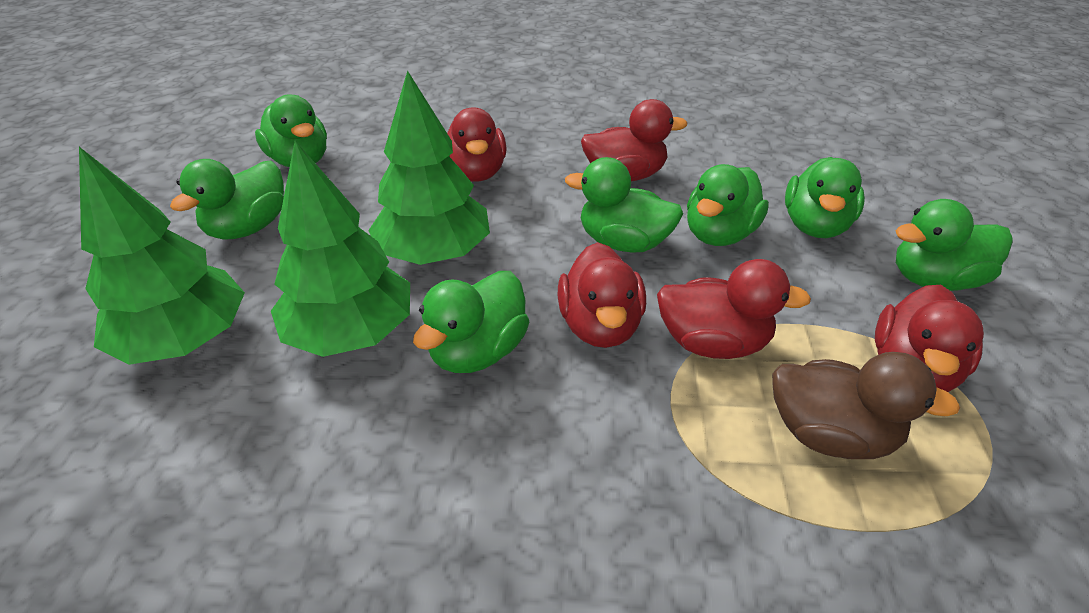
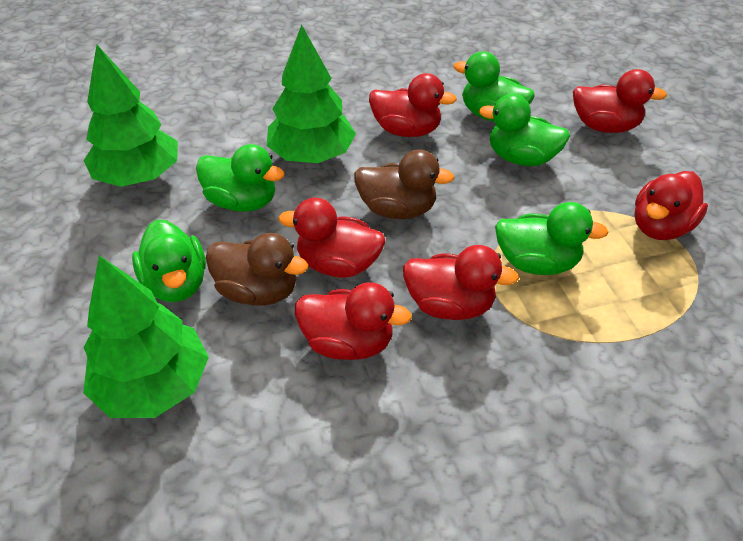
brown duck: 1 -> 2
green duck: 7 -> 5
red duck: 5 -> 6

